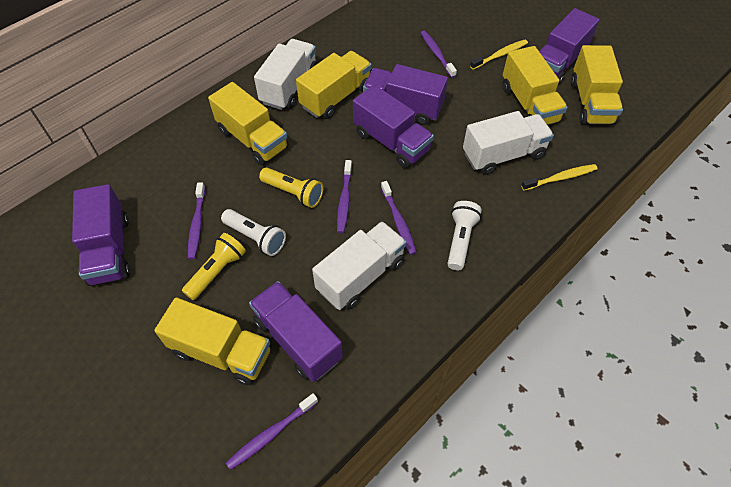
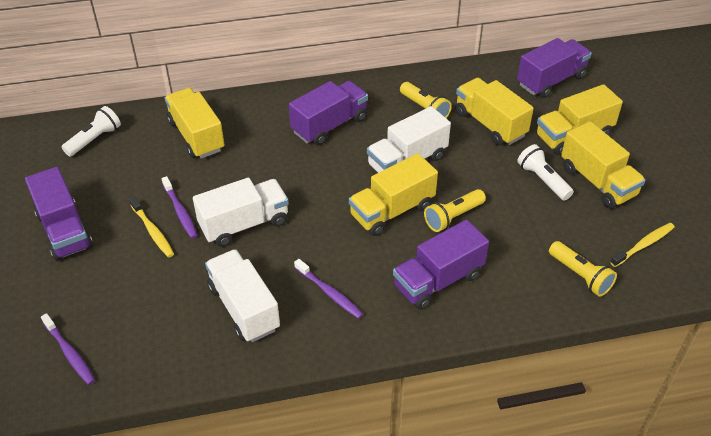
purple toothbrush: 5 -> 3
purple truck: 5 -> 4
yellow flashlight: 2 -> 3

